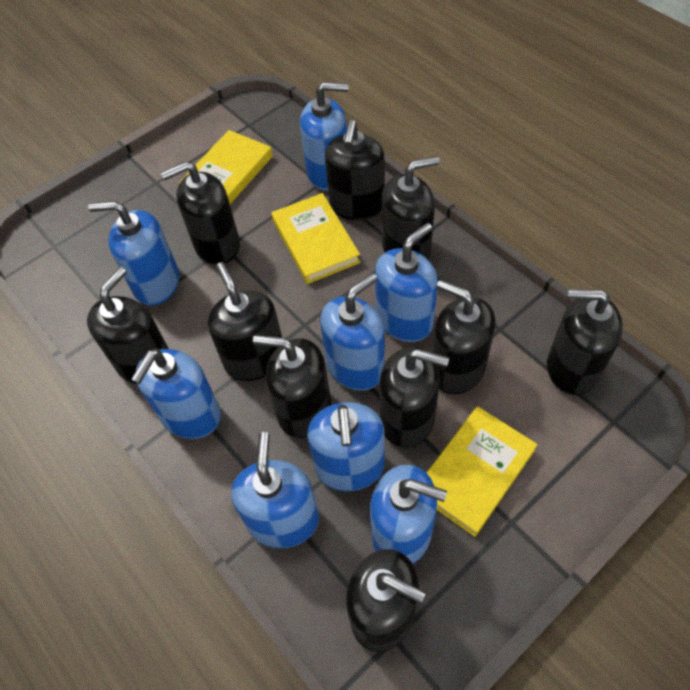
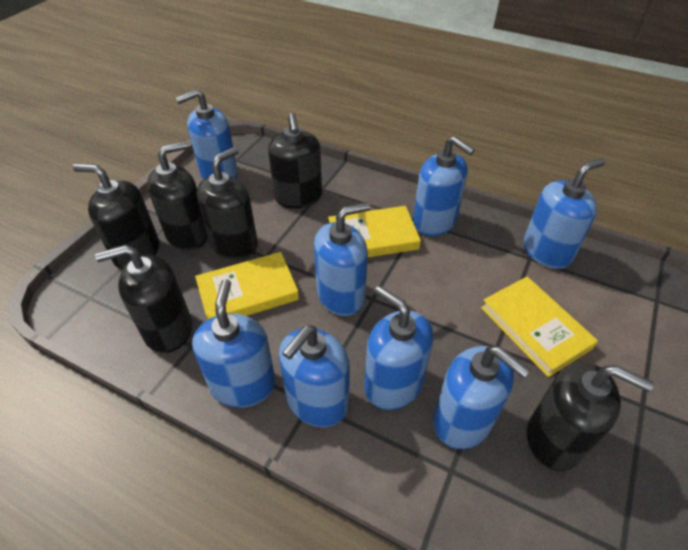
black soap dispenser: 10 -> 6

